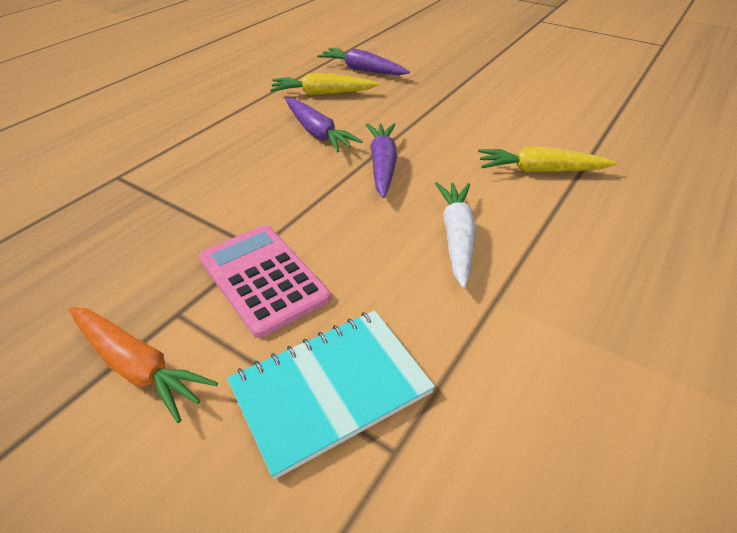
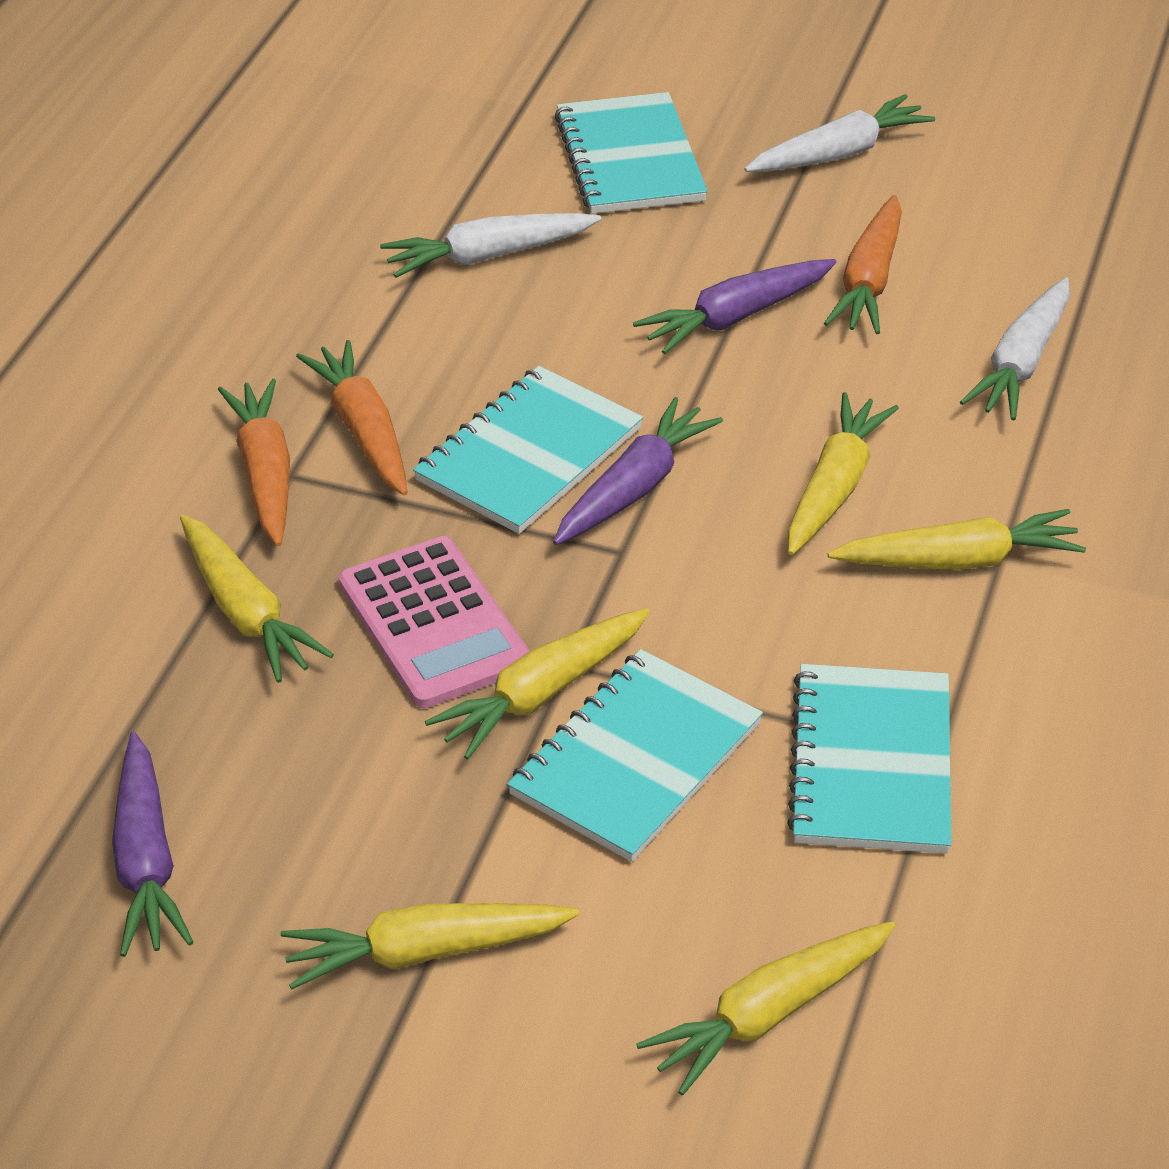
orange carrot: 1 -> 3
turquoise notebook: 1 -> 4
white carrot: 1 -> 3
yellow carrot: 2 -> 6

